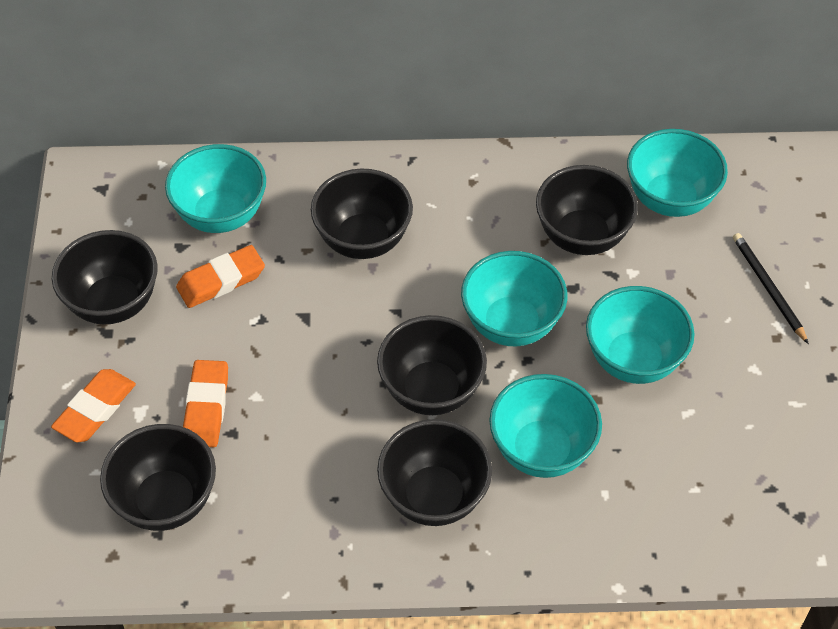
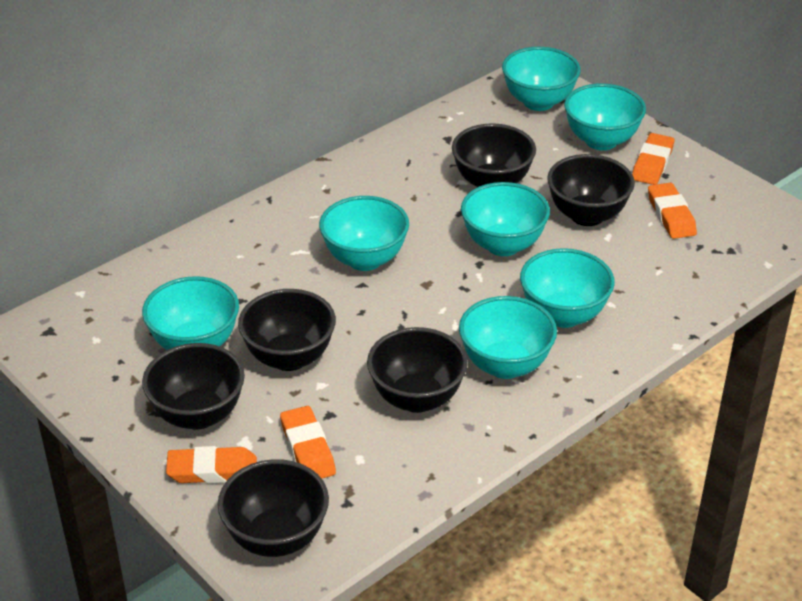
black pencil: 1 -> 0
orange eraser: 3 -> 4
turquoise bowl: 5 -> 7

